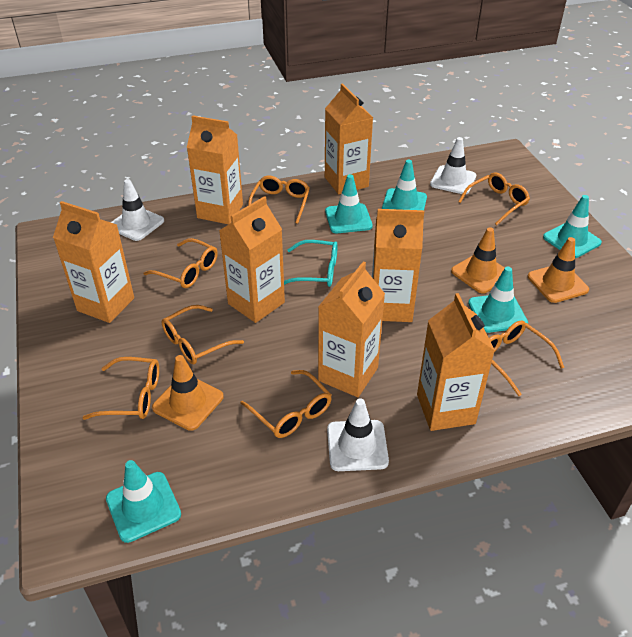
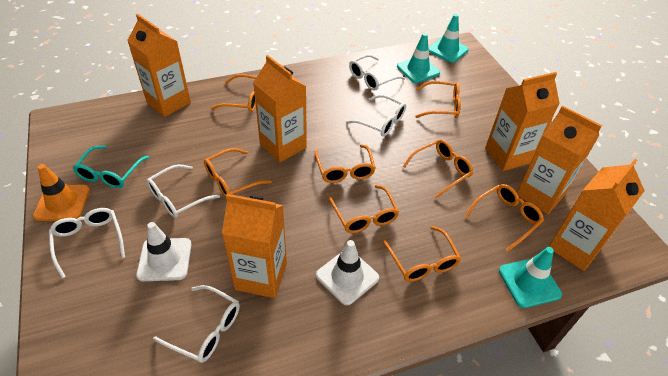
orange carton: 7 -> 6
orange glasses: 7 -> 8
orange traffic cone: 3 -> 1
turquoise traffic cone: 5 -> 3
white glasses: 0 -> 5
white traffic cone: 3 -> 2

